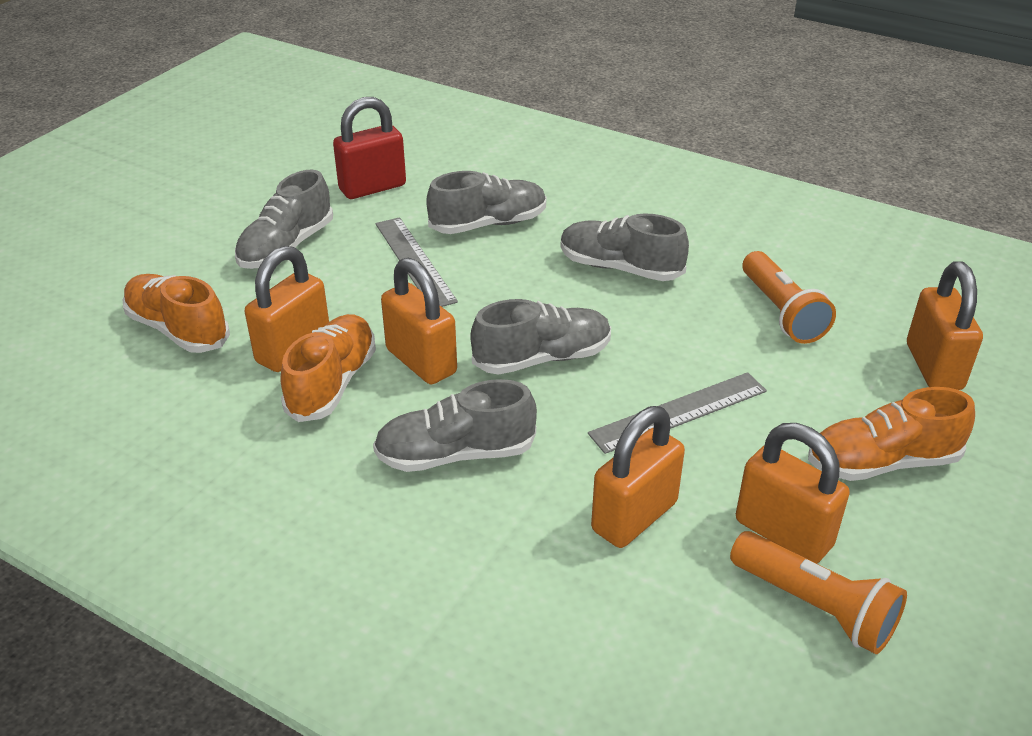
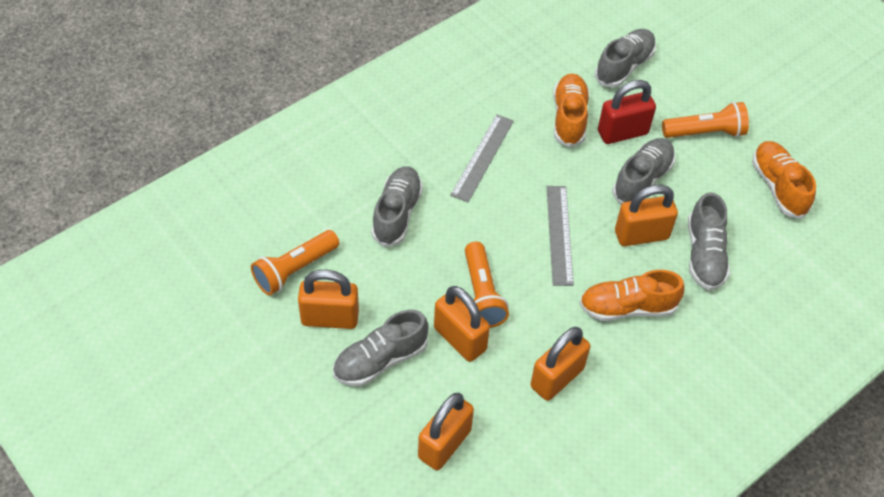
orange flashlight: 2 -> 3

